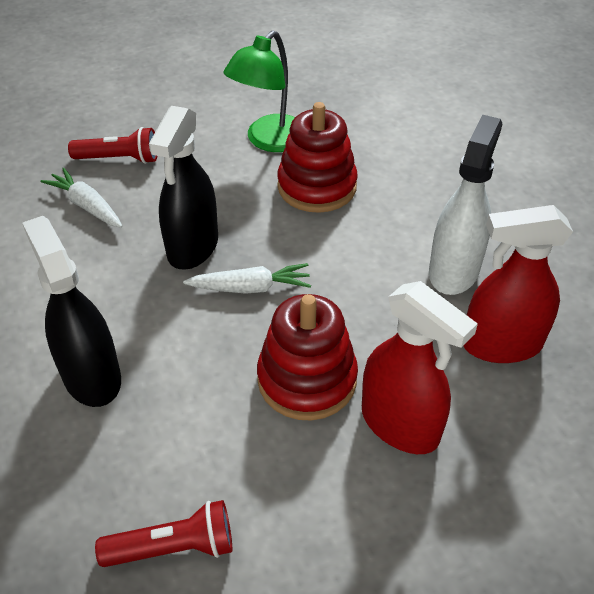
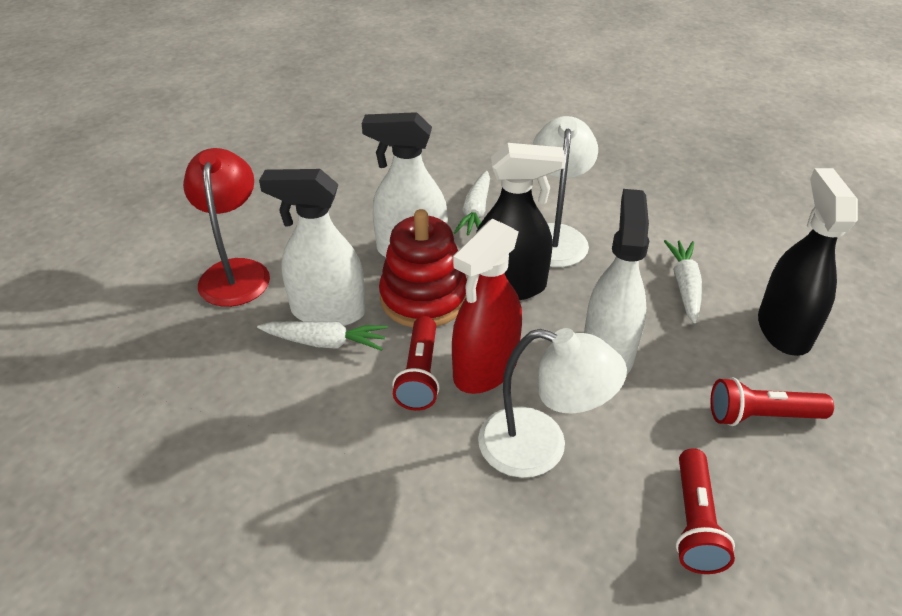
green lamp: 1 -> 0
red flashlight: 2 -> 3
red lamp: 0 -> 1
red spray bottle: 2 -> 1
red stacking toy: 2 -> 1
white carrot: 2 -> 3
white lamp: 0 -> 2
white spray bottle: 1 -> 3

